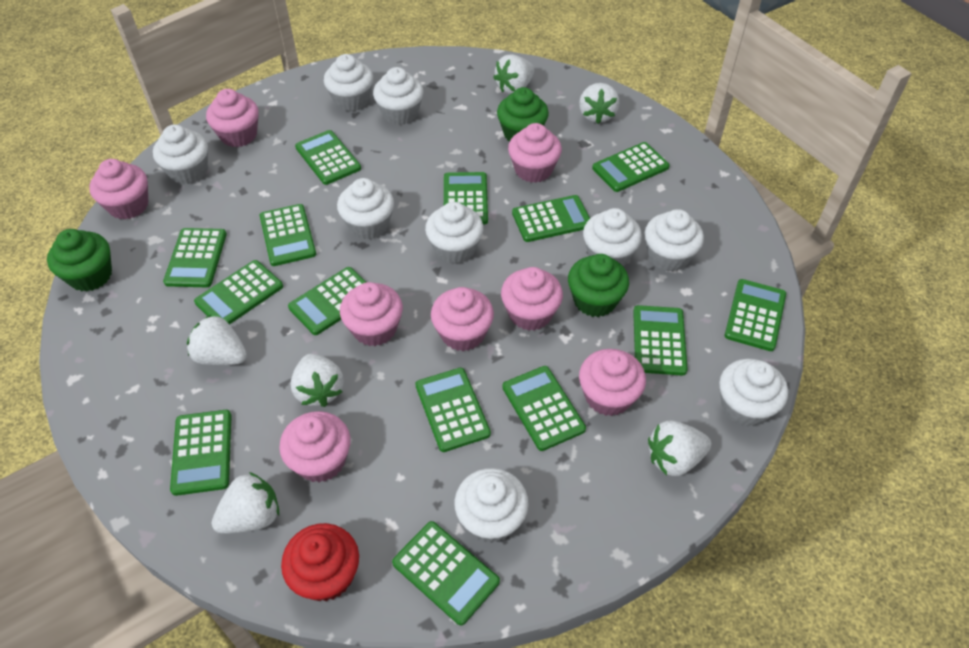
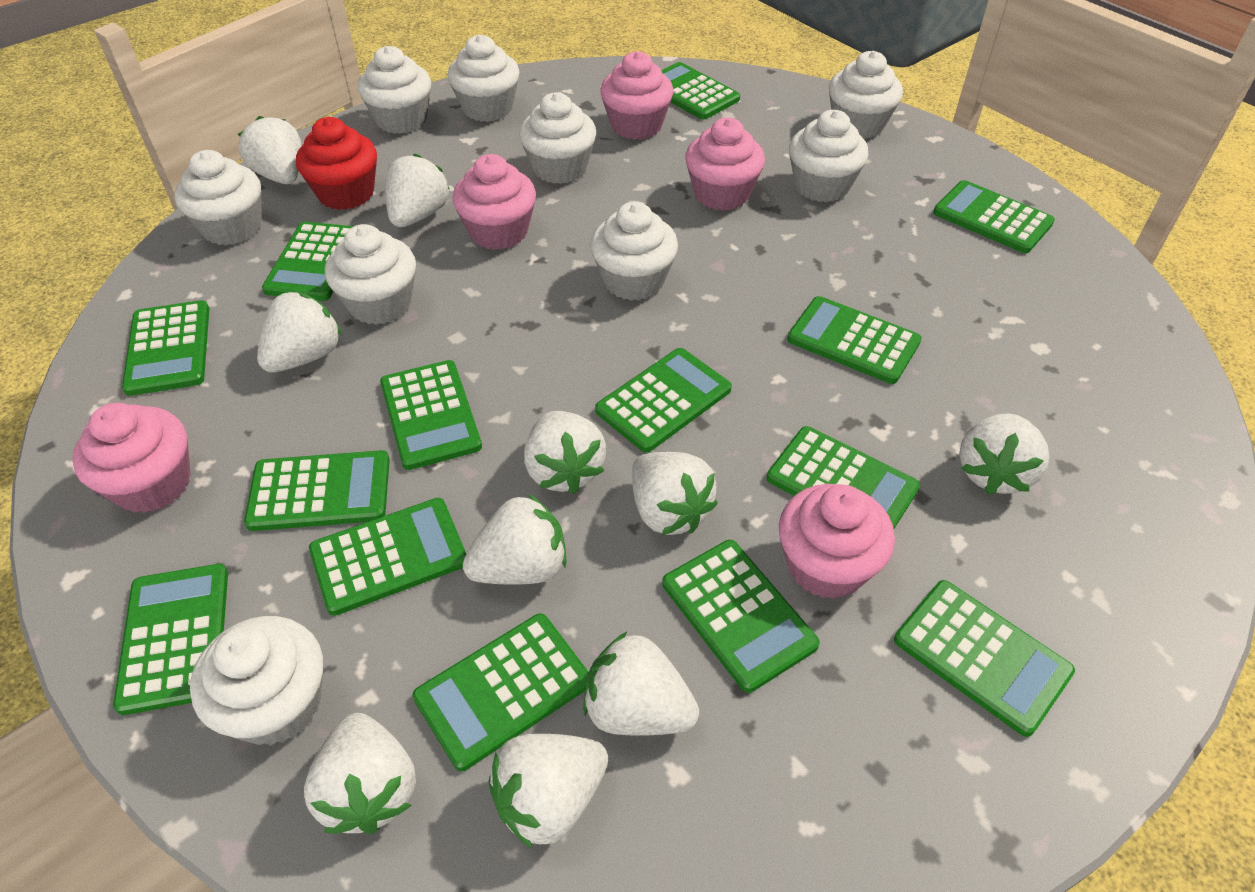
green cupcake: 3 -> 0
pink cupcake: 8 -> 5
white strawberry: 6 -> 10

